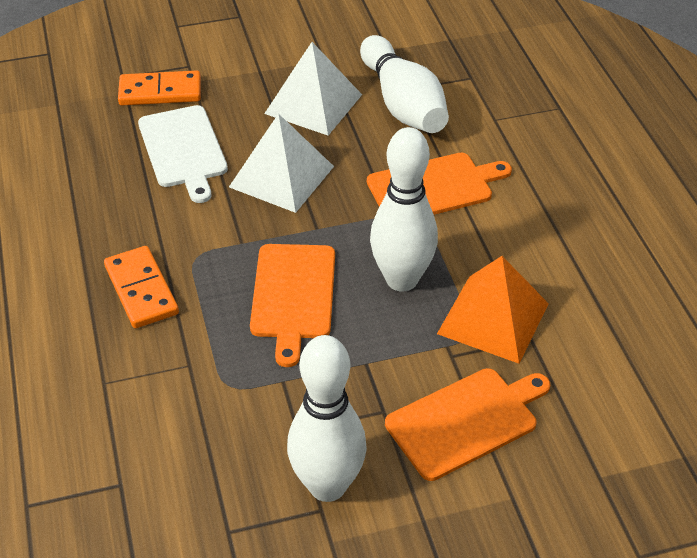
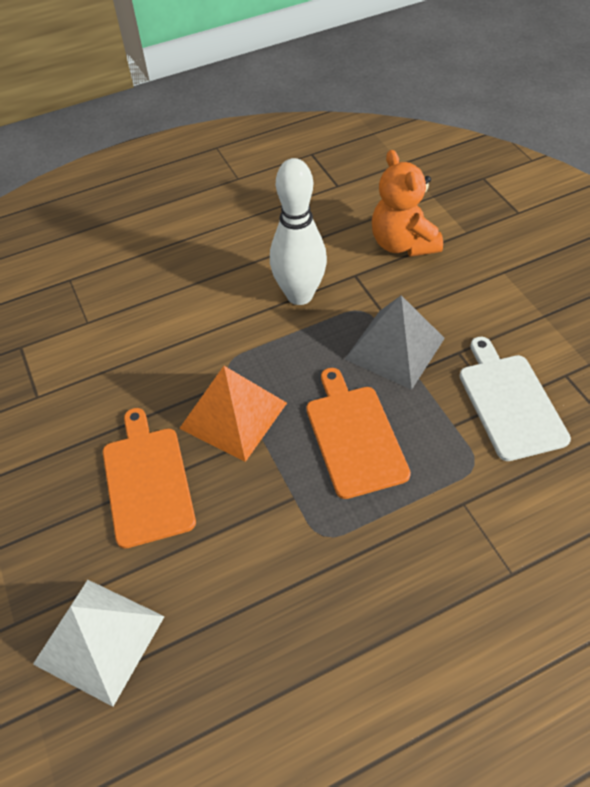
grey pyramid: 0 -> 1
orange cutting board: 3 -> 2
orange domino: 2 -> 0
orange teddy bear: 0 -> 1
white bowling pin: 3 -> 1
white pyramid: 2 -> 1

